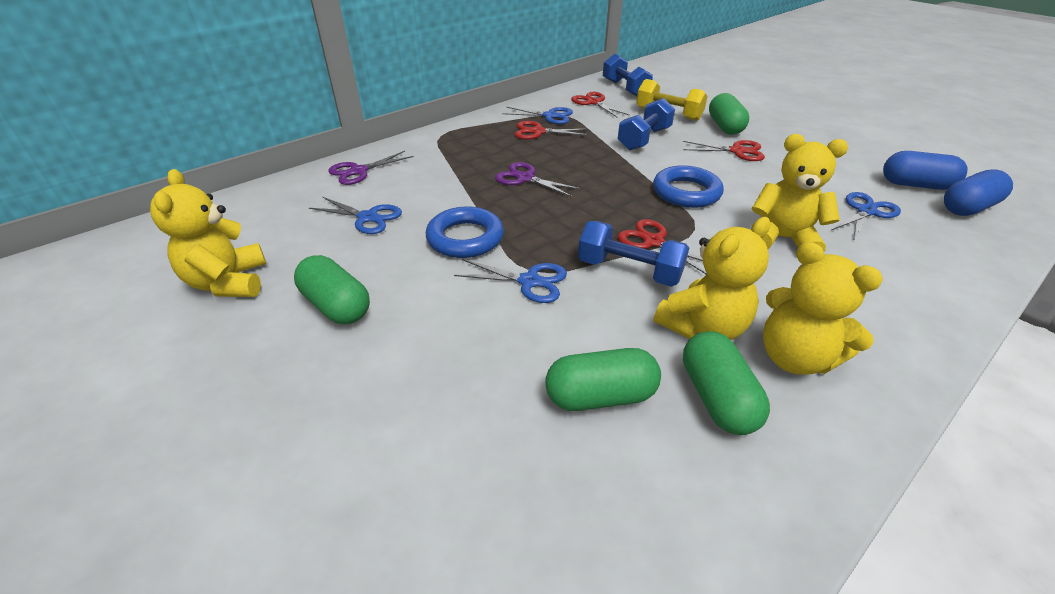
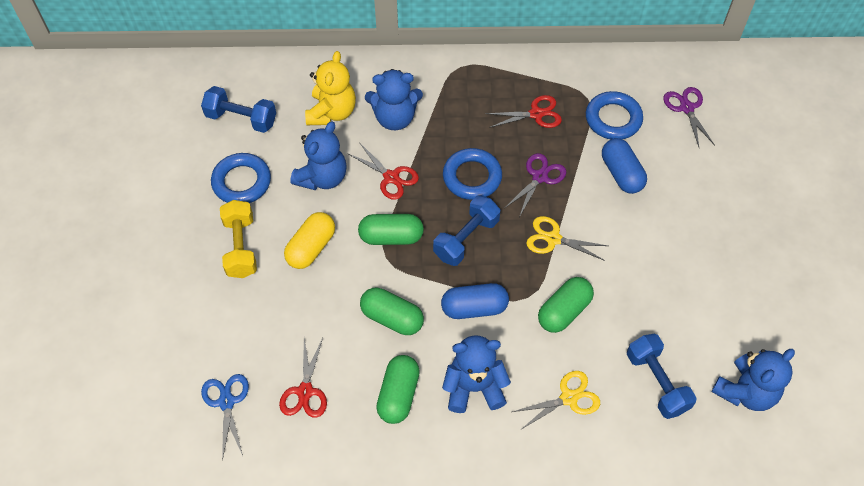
blue ring: 2 -> 3
blue scissors: 4 -> 1
blue teddy bear: 0 -> 4
red scissors: 4 -> 3
yellow capsule: 0 -> 1
yellow scissors: 0 -> 2
yellow teddy bear: 4 -> 1

